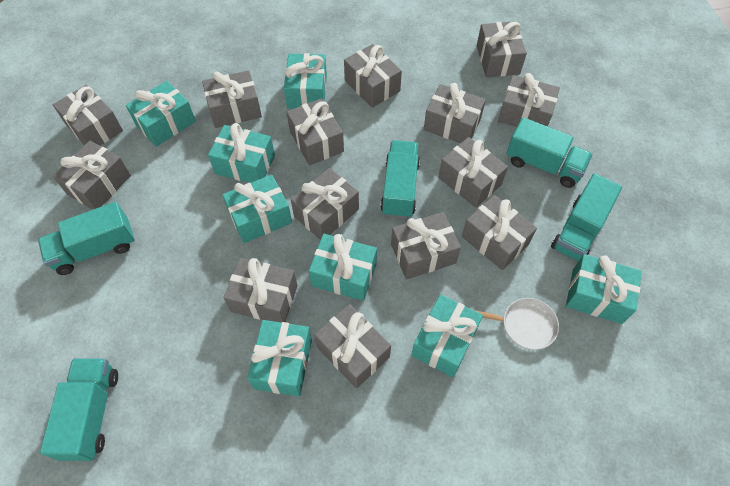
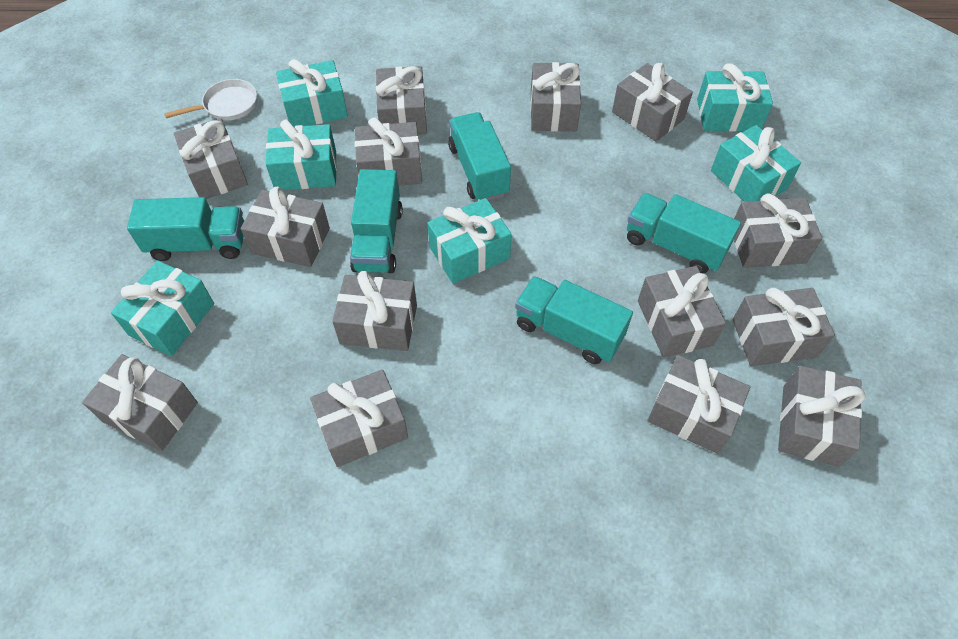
turquoise gift: 8 -> 6

